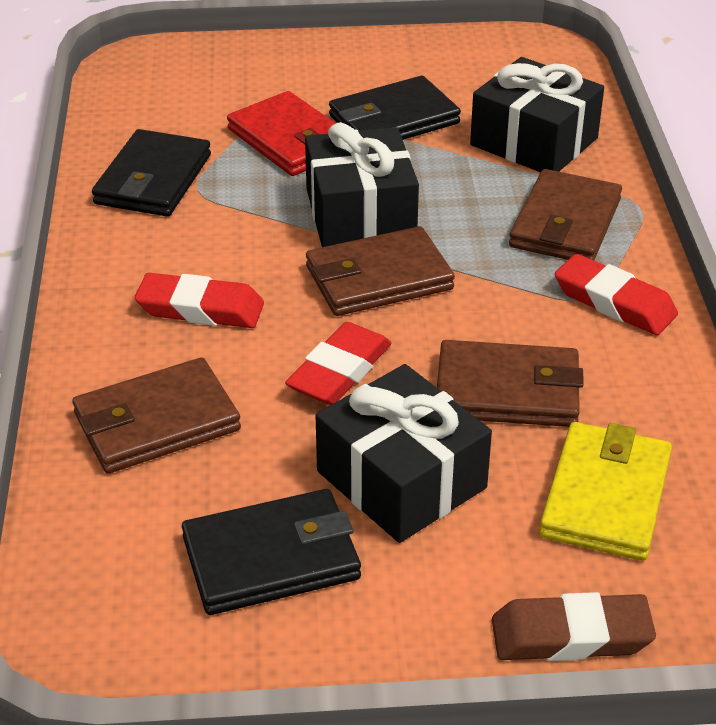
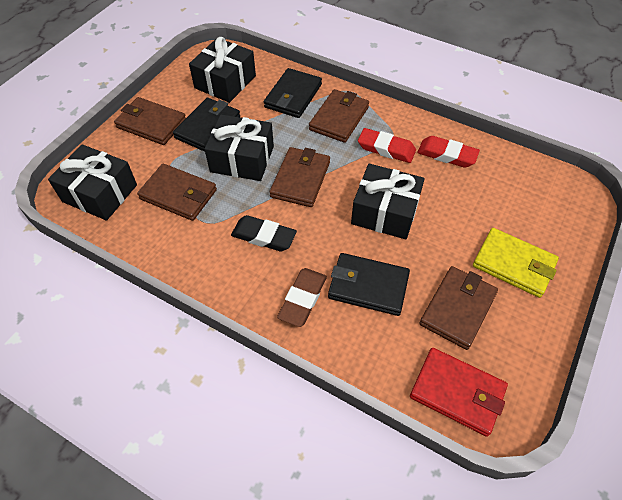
black eraser: 0 -> 1
black gift: 3 -> 4
brown wallet: 4 -> 5
red eraser: 3 -> 2

